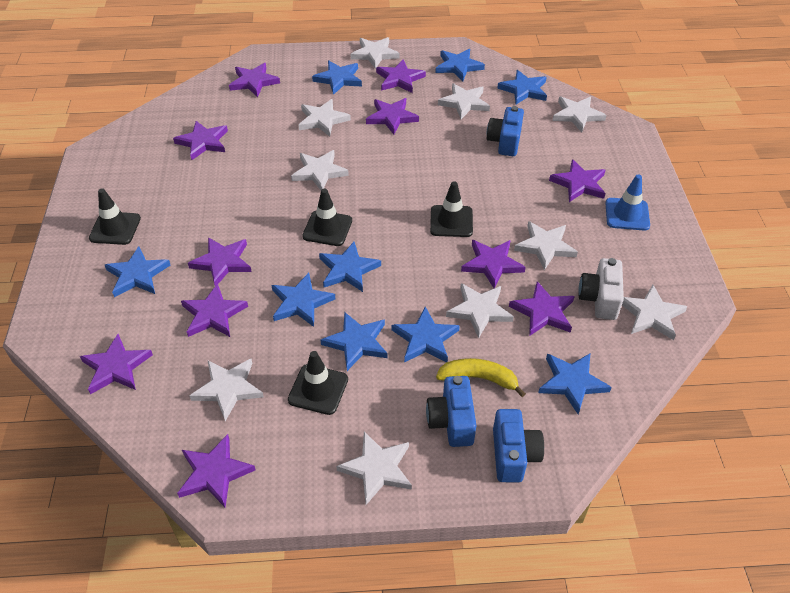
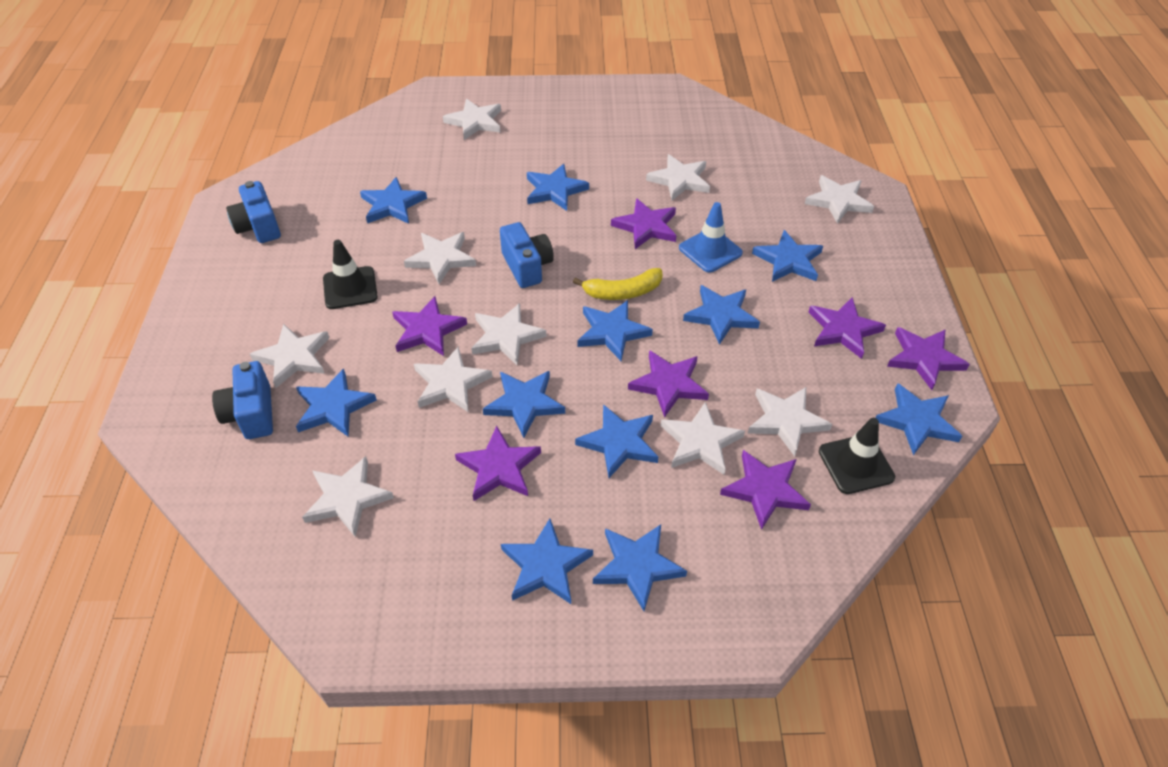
black traffic cone: 4 -> 2
blue star: 9 -> 11
purple star: 11 -> 7
white camera: 1 -> 0

